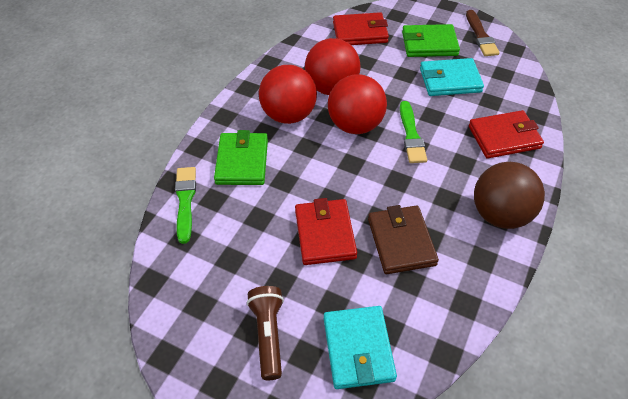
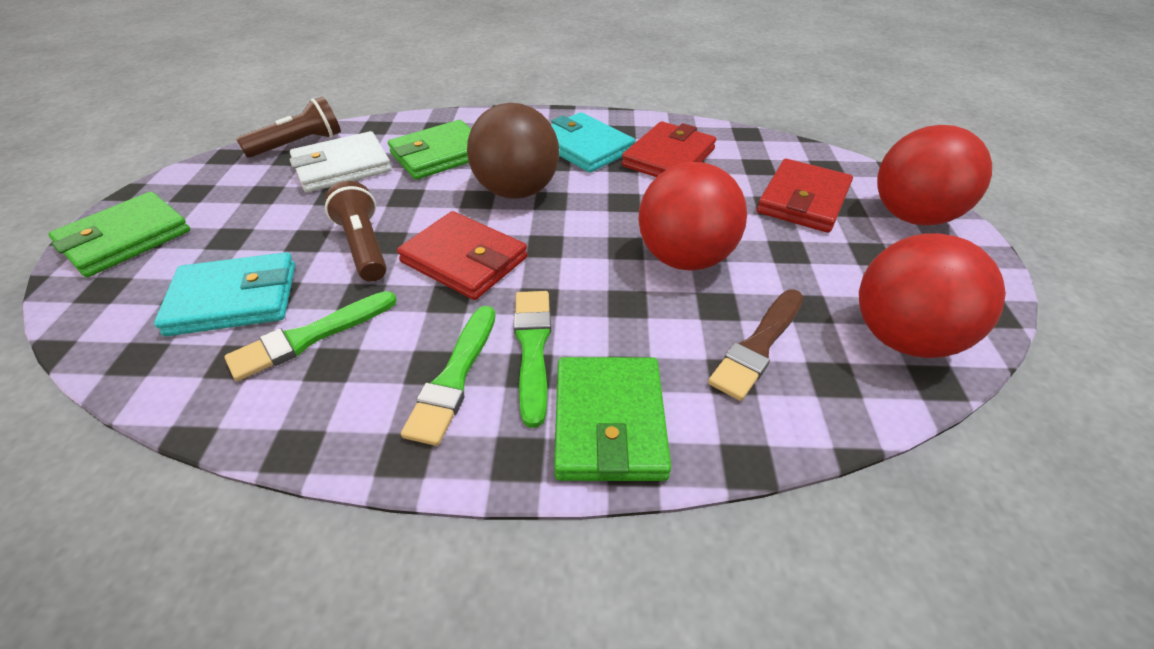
brown flashlight: 1 -> 2
brown wallet: 1 -> 0
green brush: 2 -> 3
green wallet: 2 -> 3
white wallet: 0 -> 1

